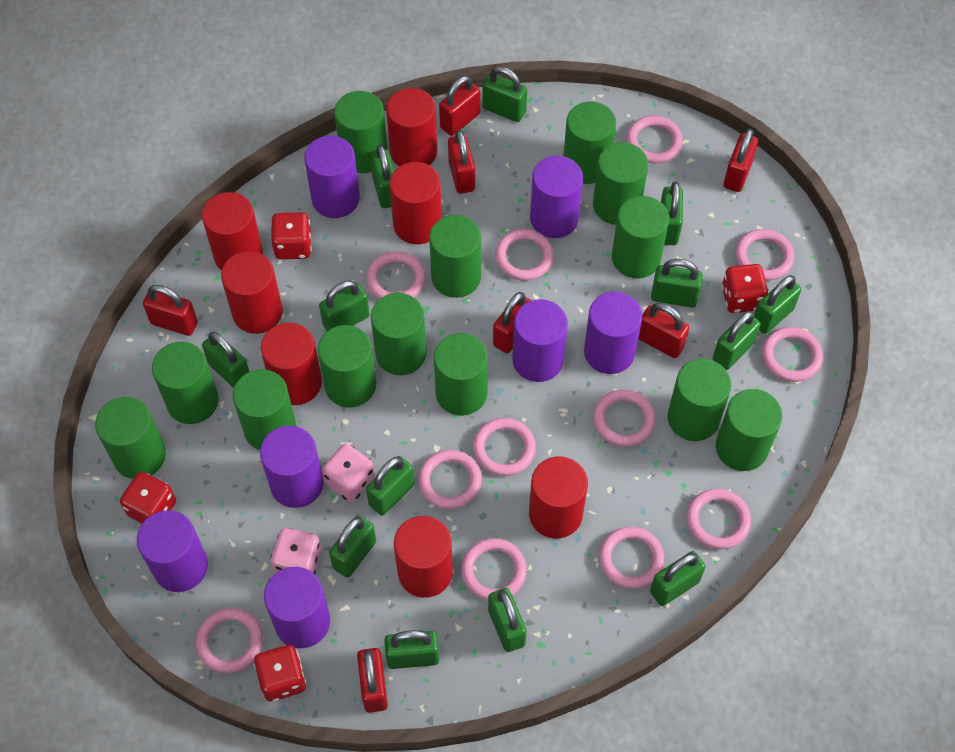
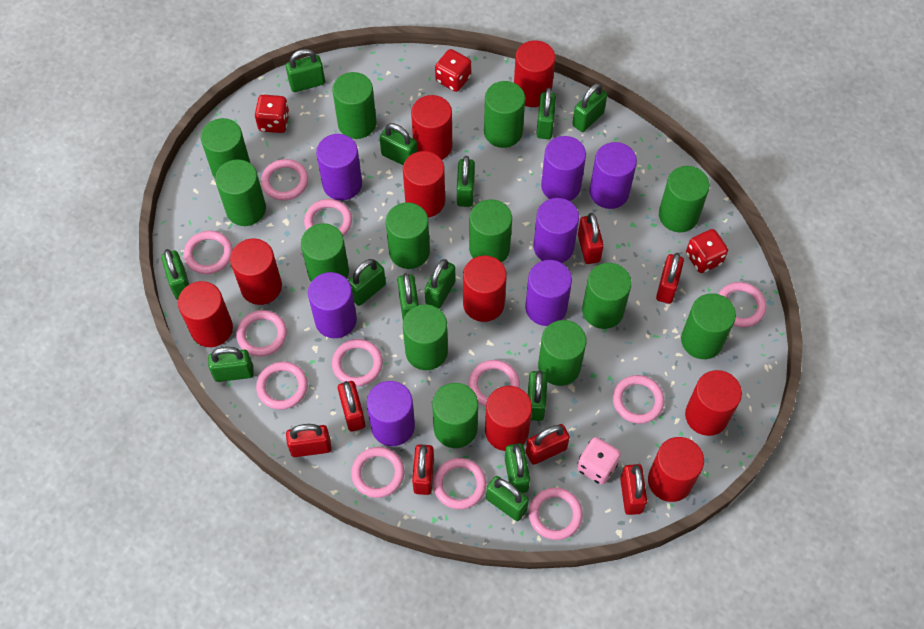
pink dice: 2 -> 1
red cylinder: 7 -> 9
red dice: 4 -> 3

